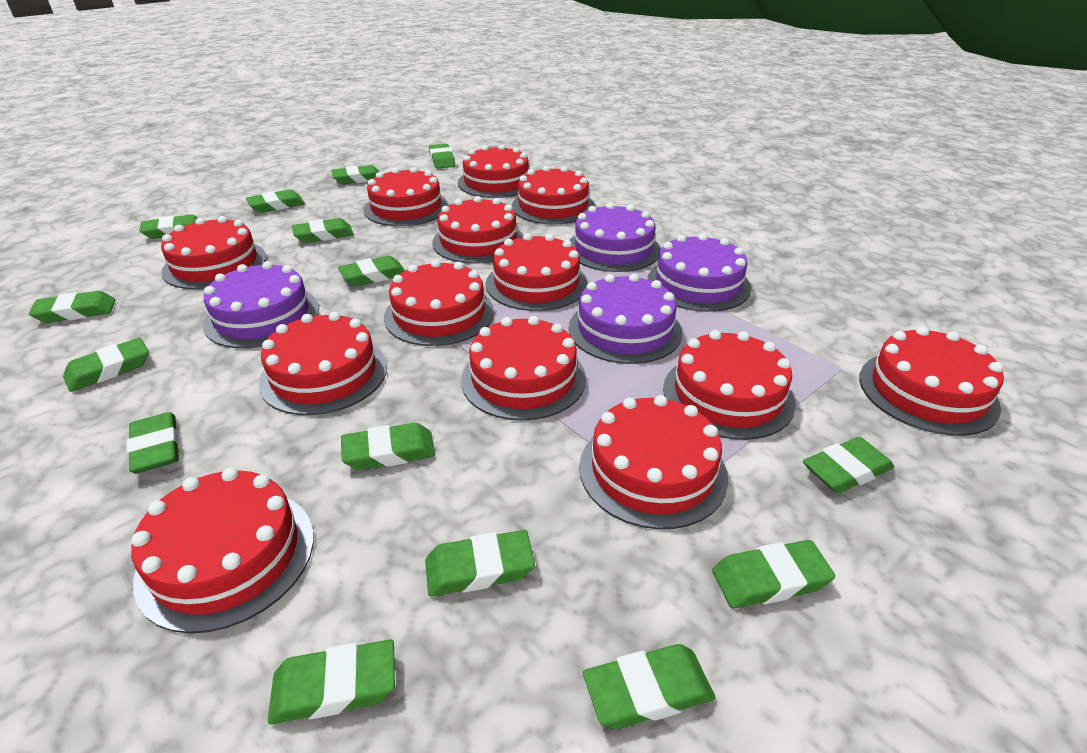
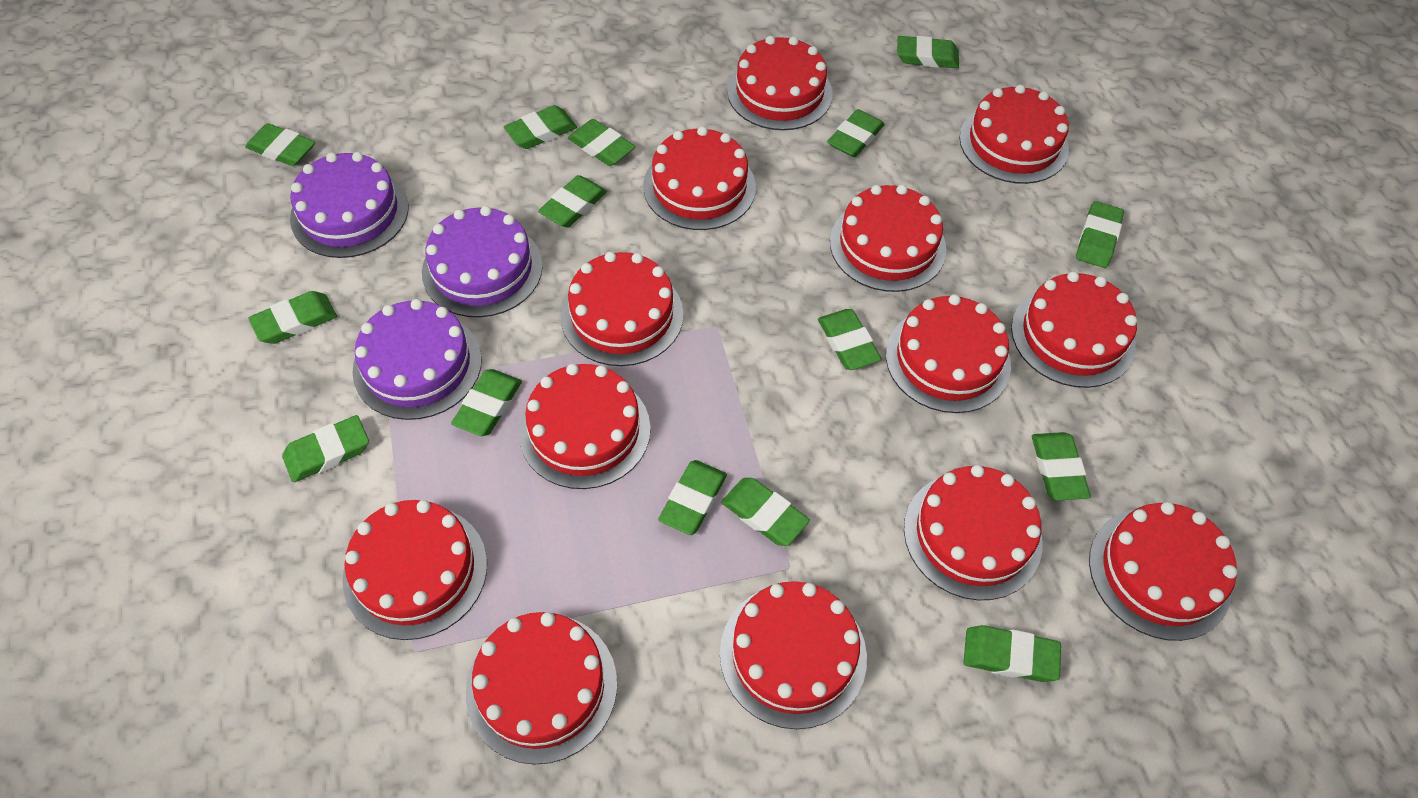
purple cake: 4 -> 3

